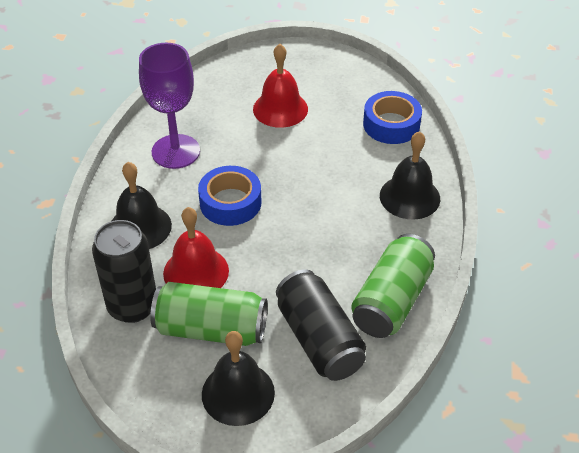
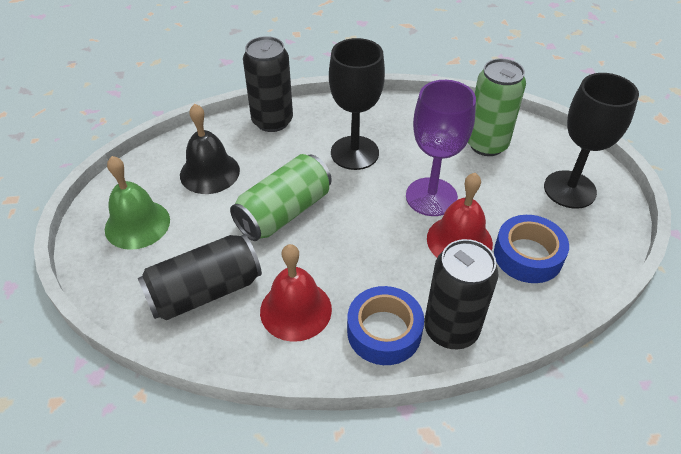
black bell: 3 -> 1
black can: 2 -> 3
black goblet: 0 -> 2
green bell: 0 -> 1

